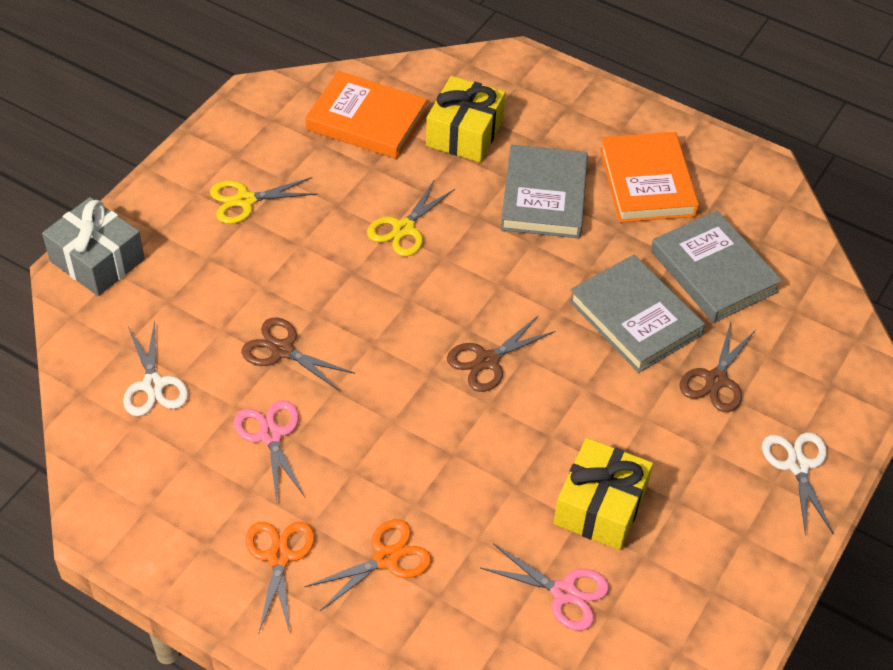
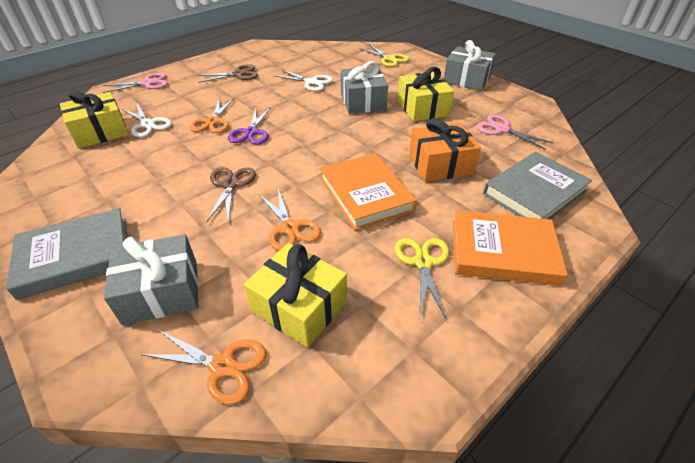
brown scissors: 3 -> 2
grey book: 3 -> 2
grey gift: 1 -> 3
orange gift: 0 -> 1
orange scissors: 2 -> 3
purple scissors: 0 -> 1
yellow gift: 2 -> 3

